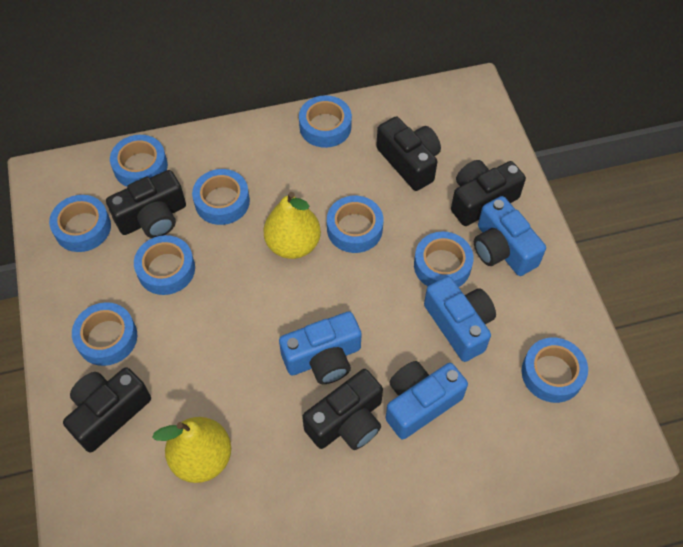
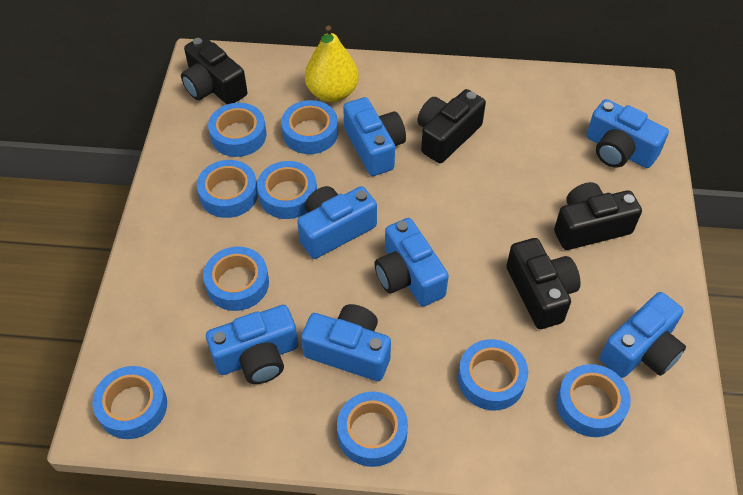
black camera: 5 -> 4
blue camera: 4 -> 7
yellow pear: 2 -> 1

